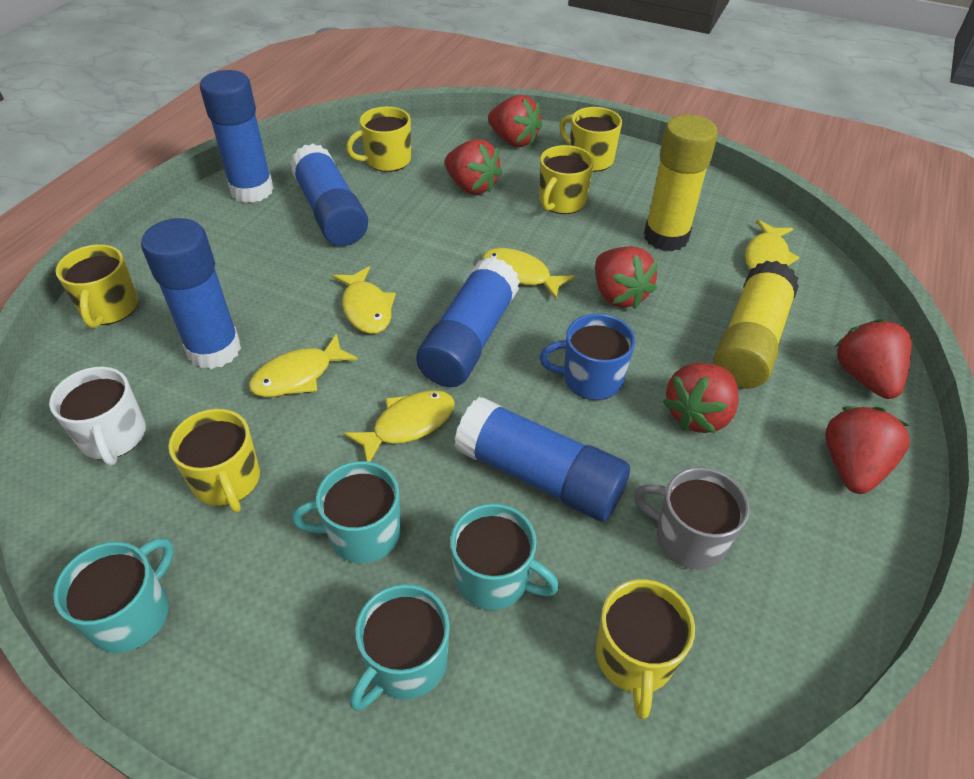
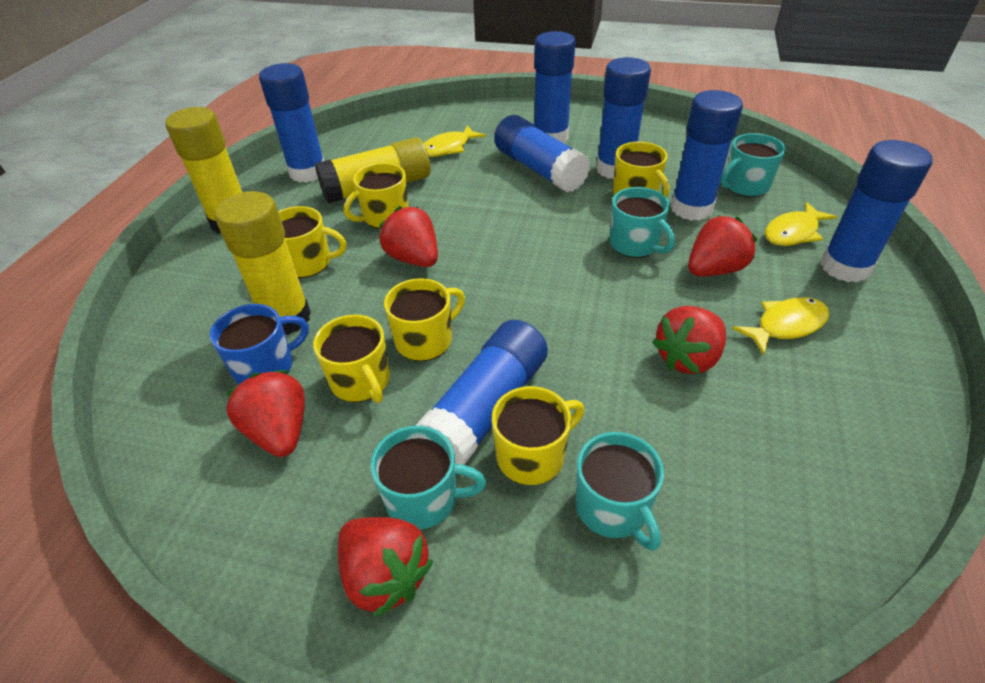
blue glue stick: 5 -> 7
grey mug: 1 -> 0
red strawberry: 6 -> 5
white mug: 1 -> 0
yellow fish: 5 -> 3
yellow glue stick: 2 -> 3

